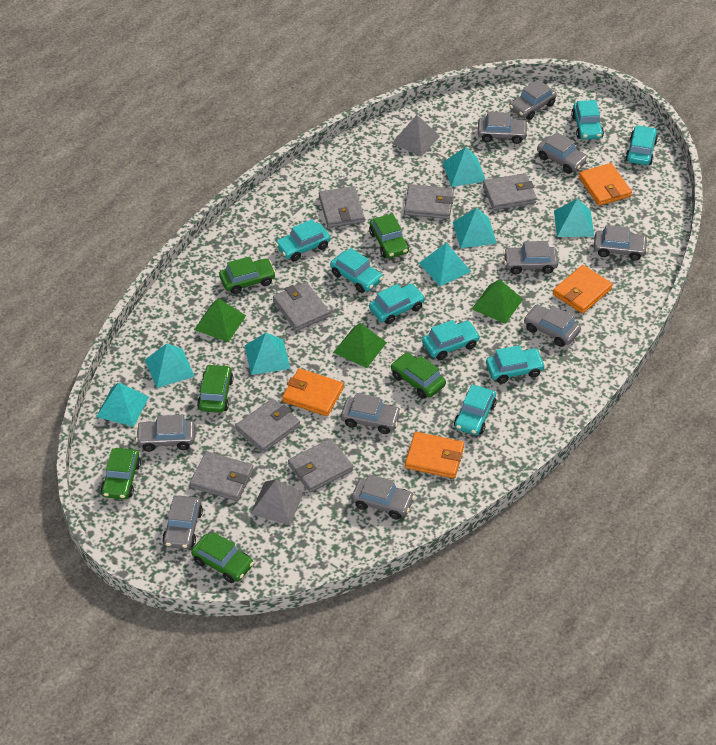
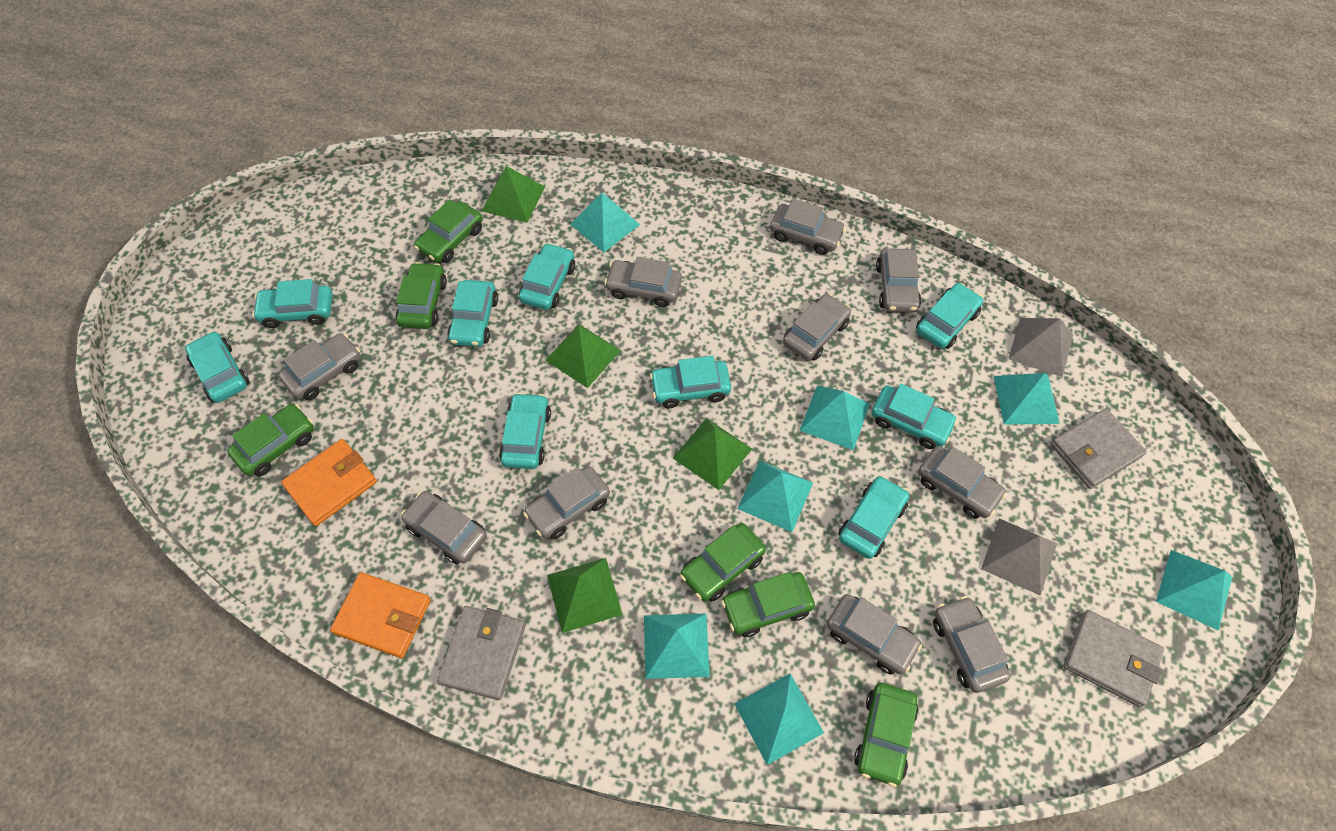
green pyramid: 3 -> 4
grey wallet: 7 -> 3
orange wallet: 4 -> 2
turquoise car: 8 -> 9

